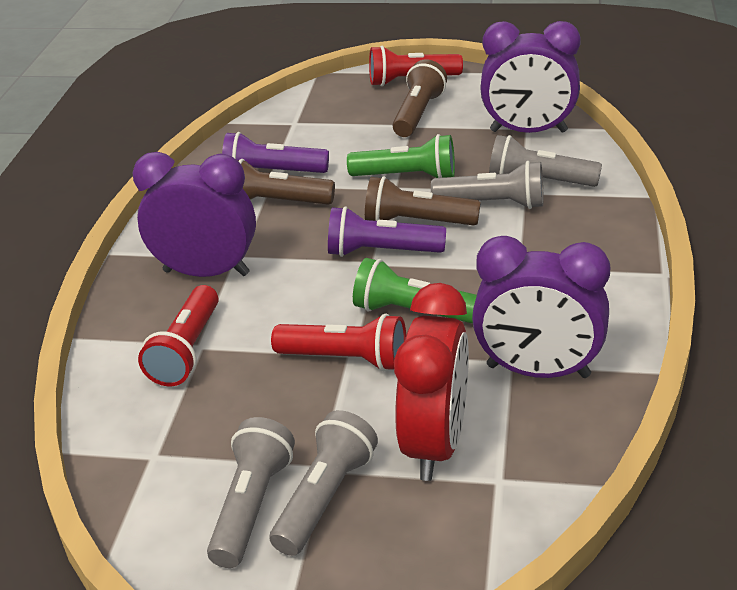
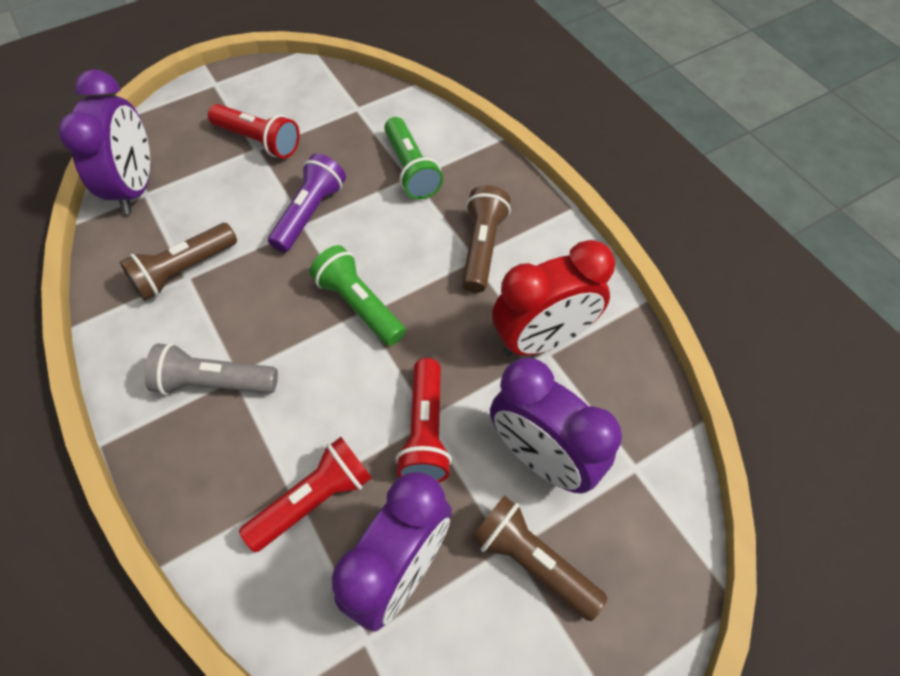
grey flashlight: 4 -> 1
purple flashlight: 2 -> 1

